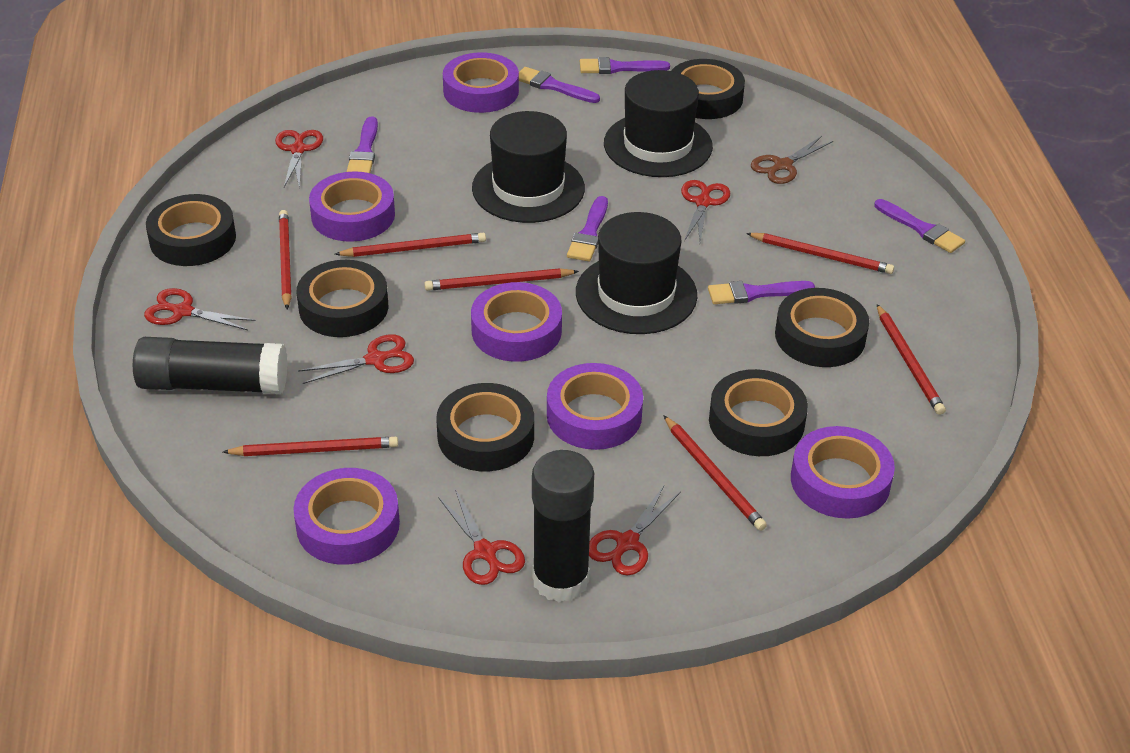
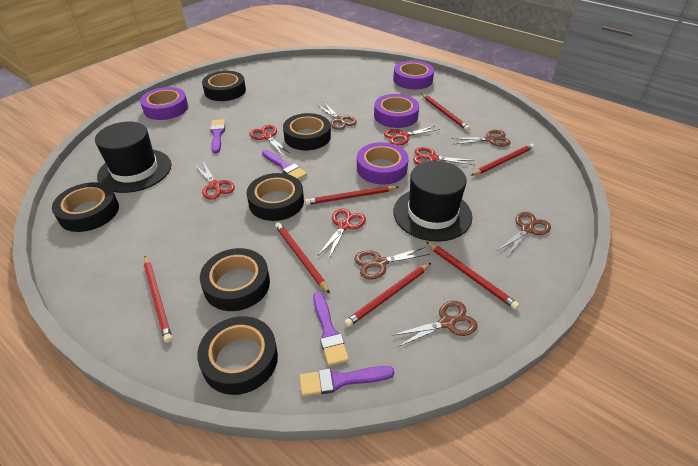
black glue stick: 2 -> 0
black hat: 3 -> 2
brown scissors: 1 -> 5
purple brush: 6 -> 4
purple tape: 6 -> 4
red scissors: 6 -> 5

